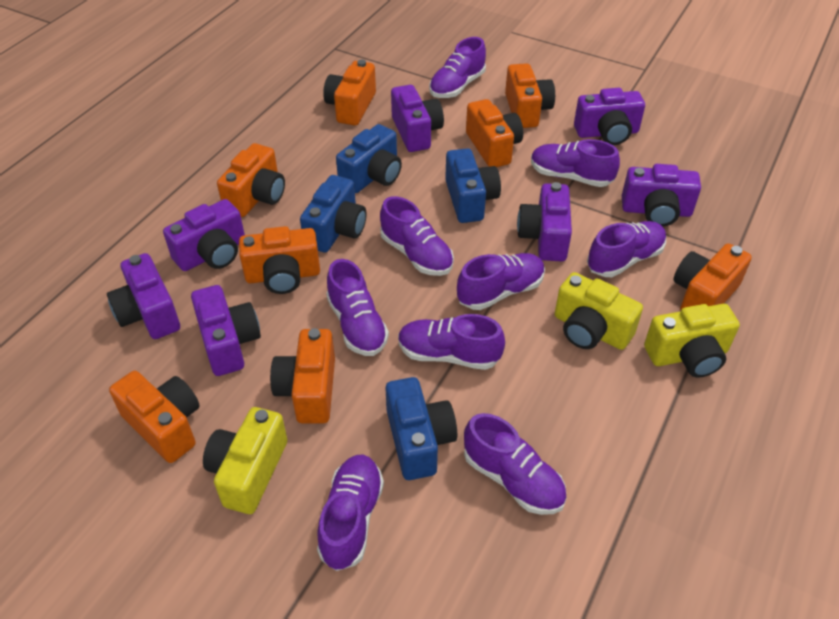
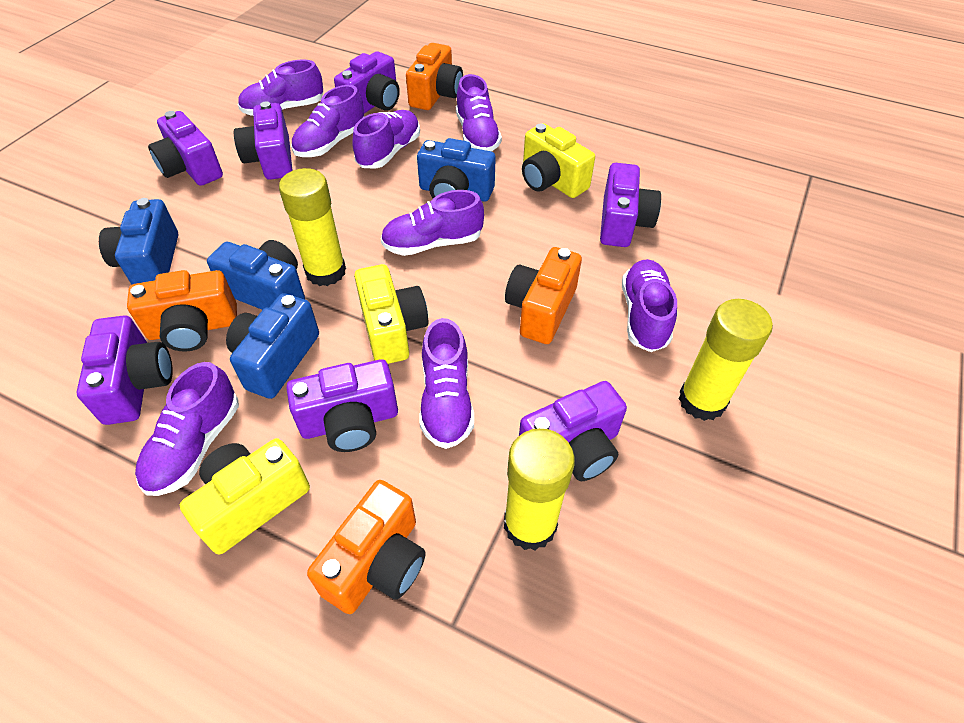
orange camera: 8 -> 4
purple shoe: 9 -> 8
yellow glue stick: 0 -> 3

